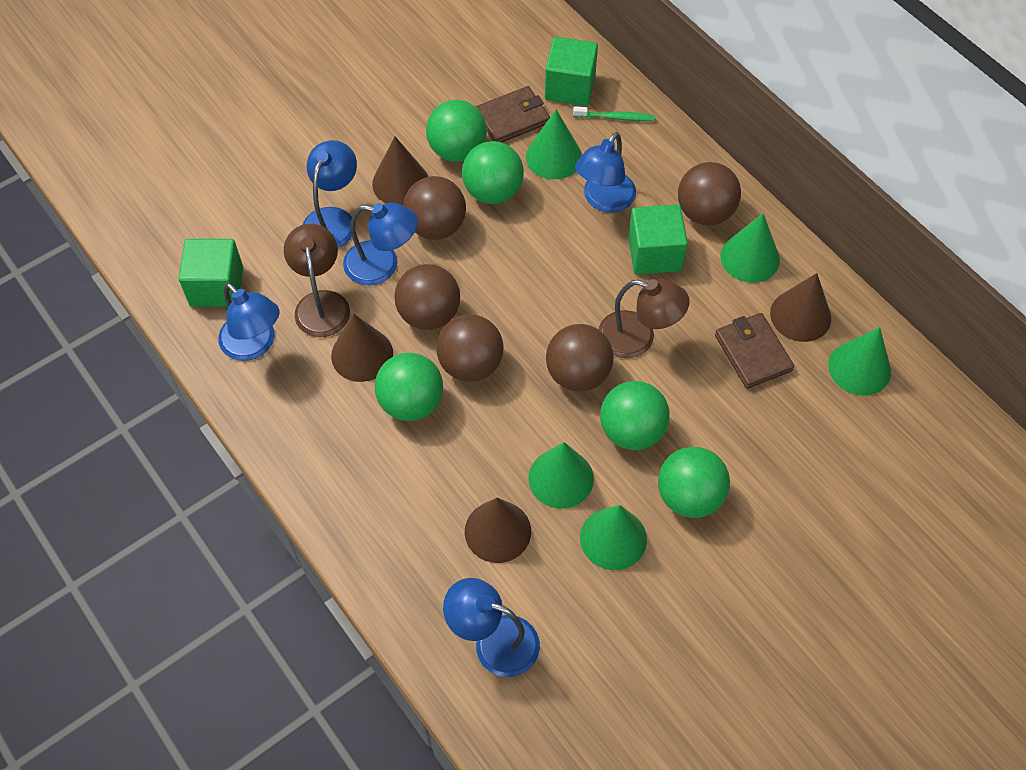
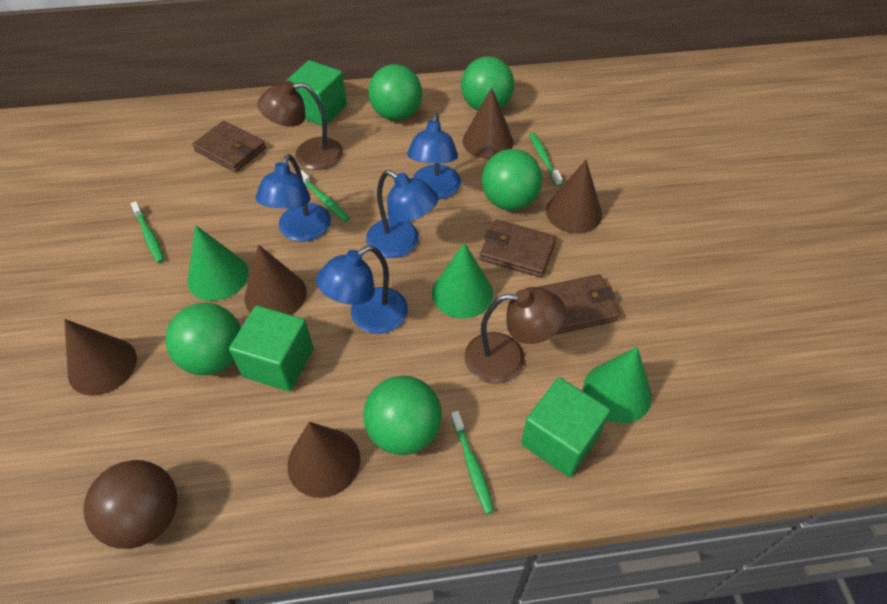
blue lamp: 5 -> 4
brown ball: 5 -> 1
brown cone: 4 -> 5
brown wallet: 2 -> 3
green cone: 5 -> 3
green toothbrush: 1 -> 4

